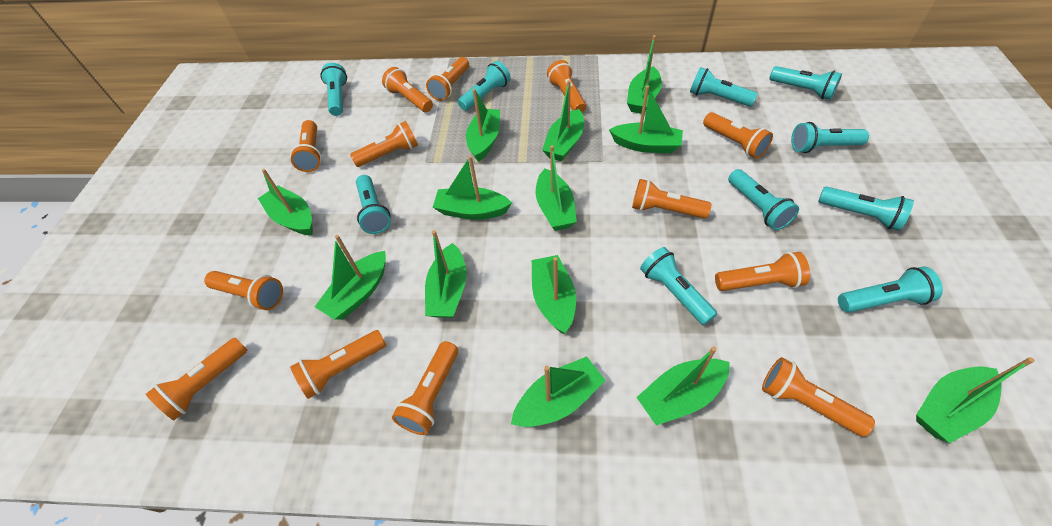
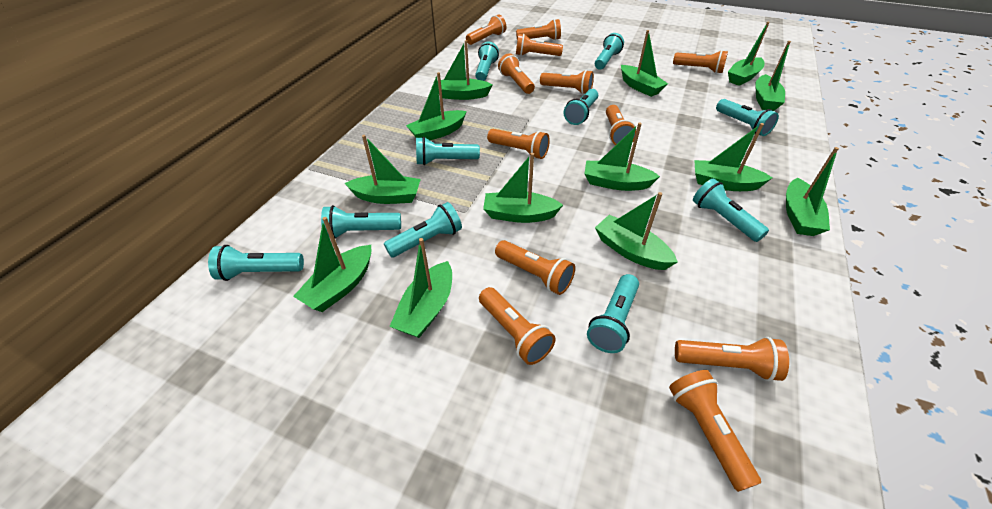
orange flashlight: 13 -> 12

